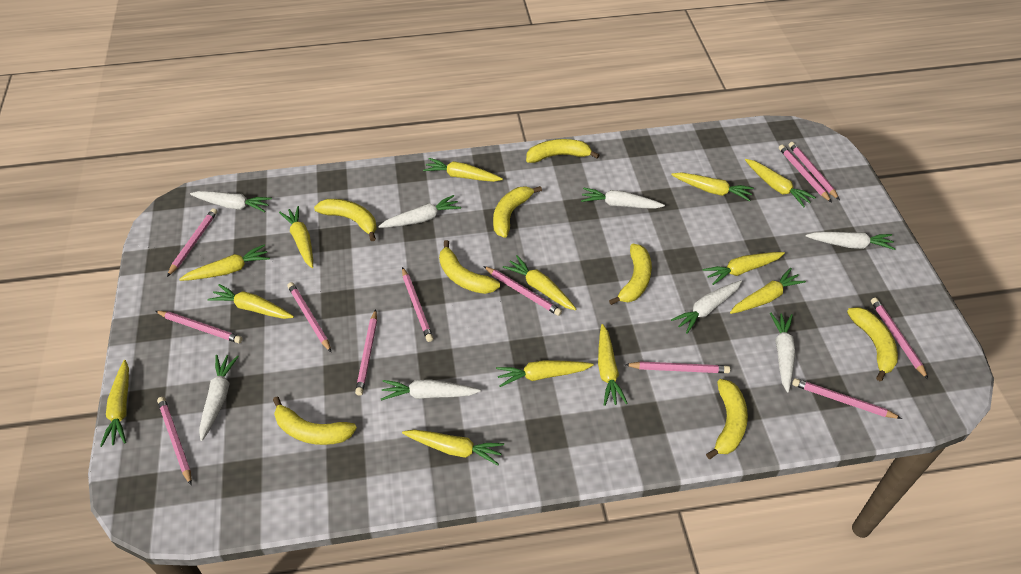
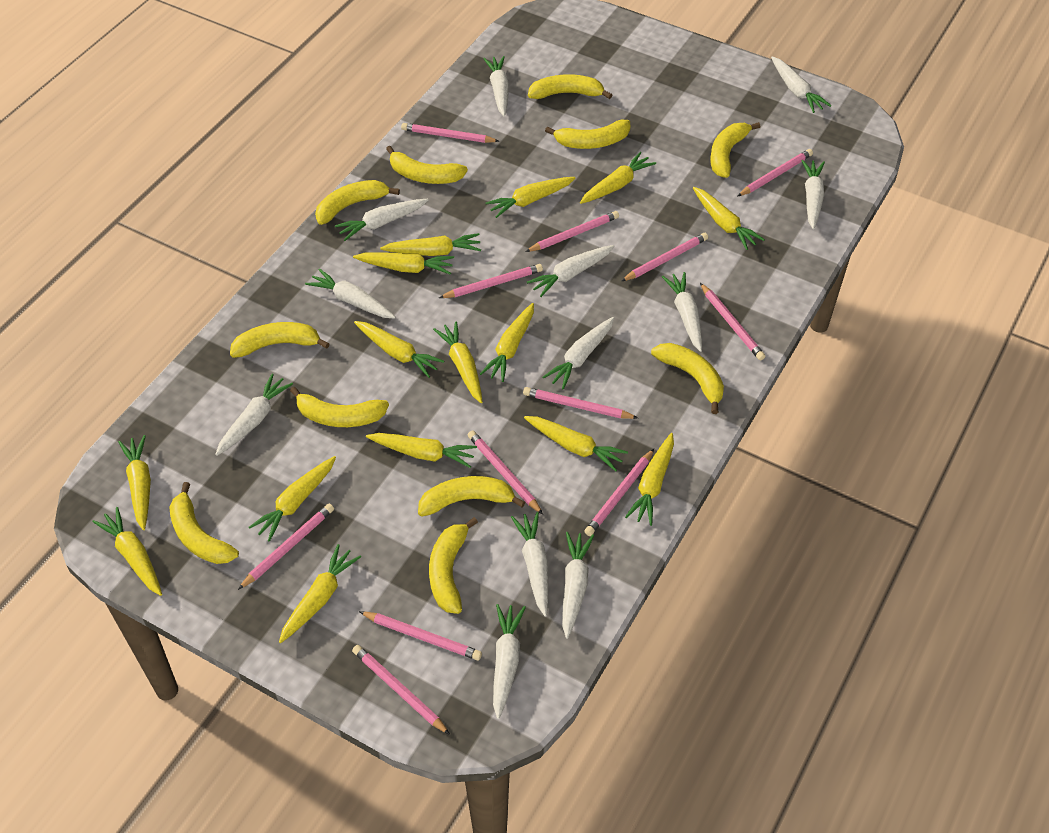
white carrot: 8 -> 12
yellow banana: 8 -> 11
yellow carrot: 13 -> 15

